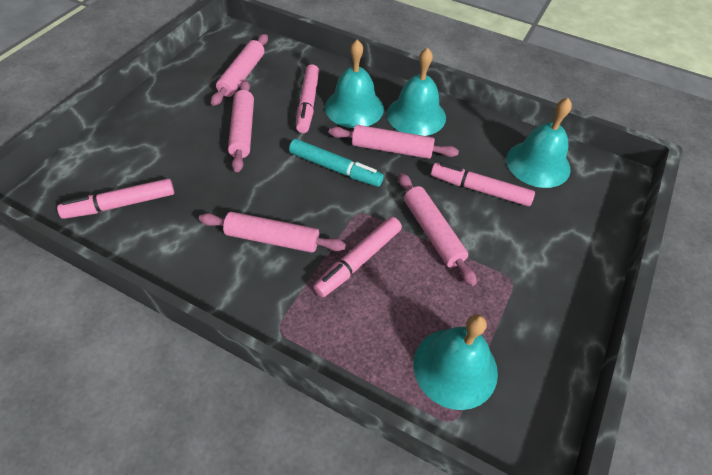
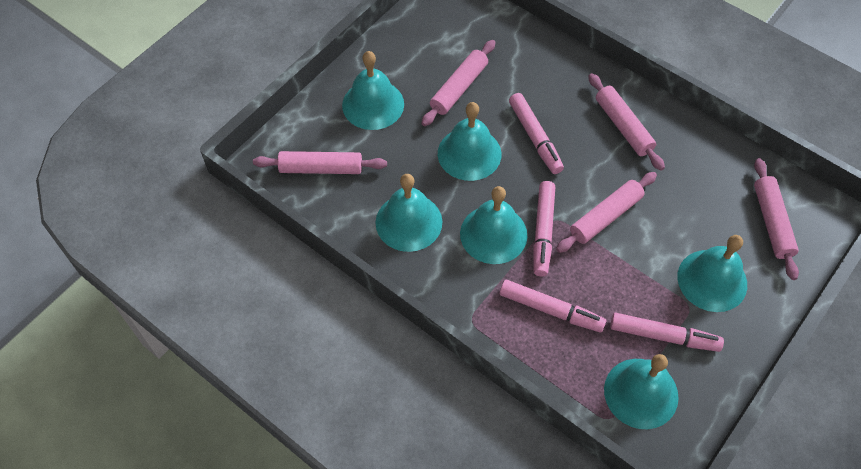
turquoise bell: 4 -> 6
turquoise marker: 1 -> 0

